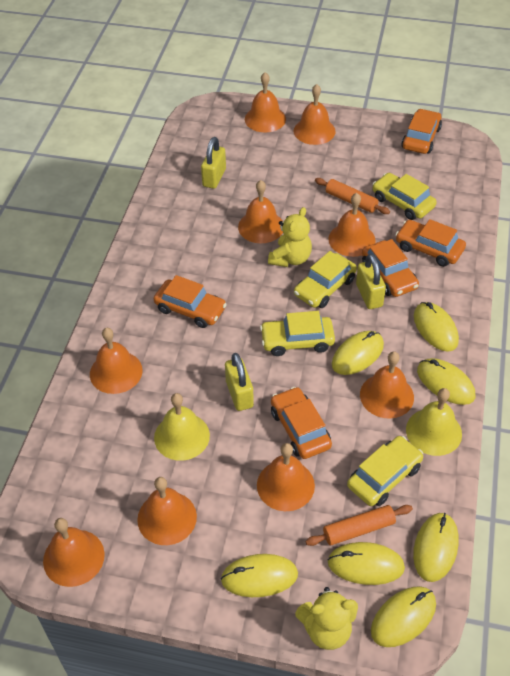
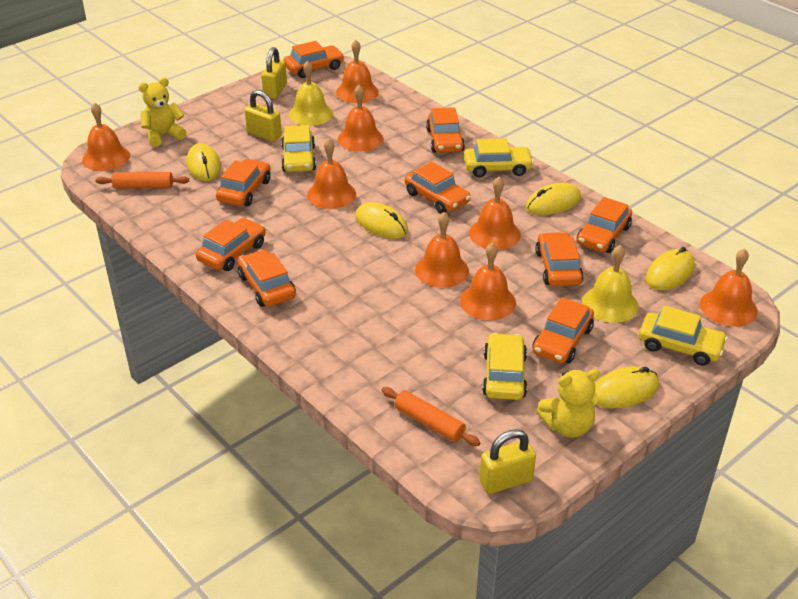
orange bell: 9 -> 8
orange car: 5 -> 9
yellow mouse: 7 -> 5

